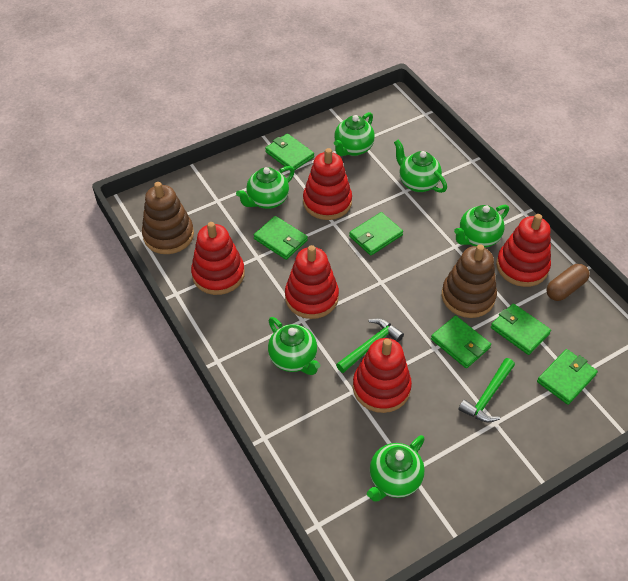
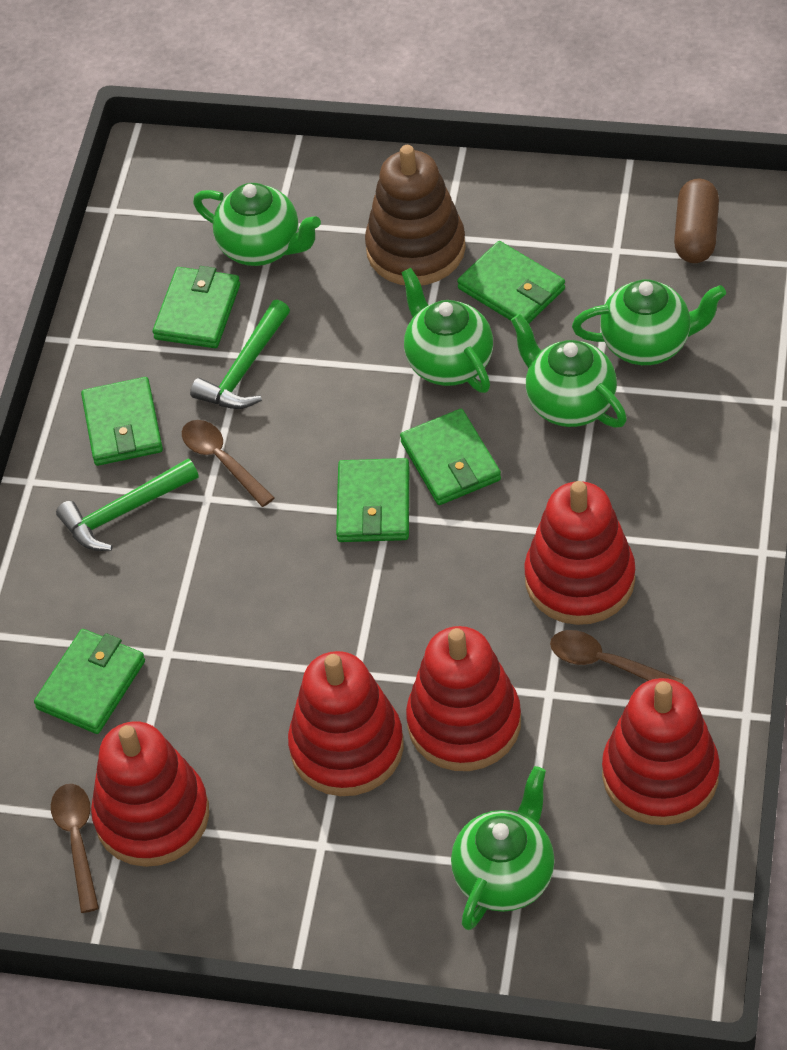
brown spoon: 0 -> 3
brown stacking toy: 2 -> 1
green teapot: 6 -> 5

